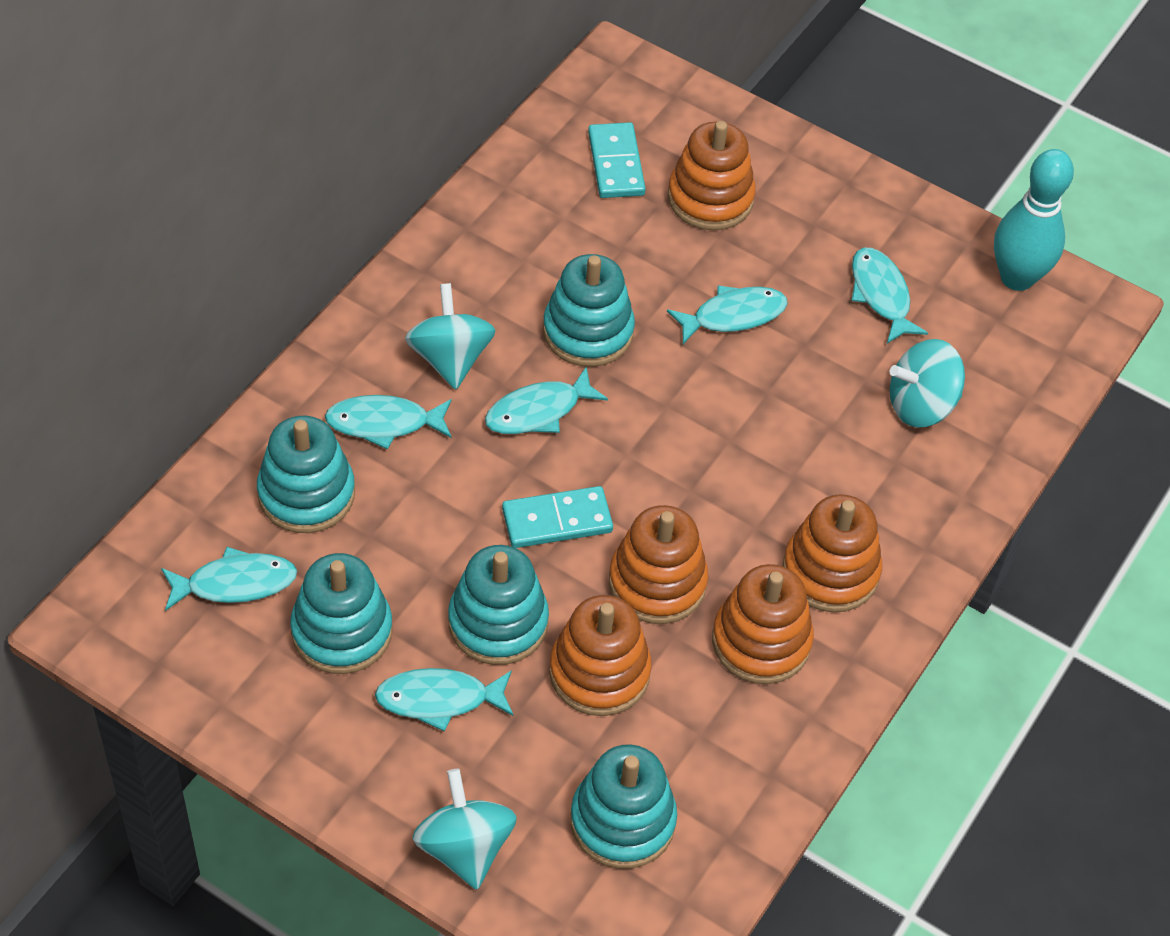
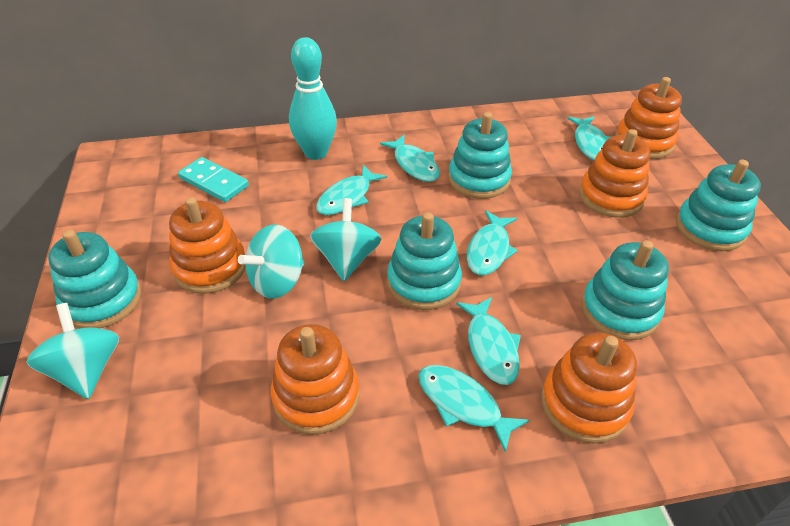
turquoise domino: 2 -> 1

